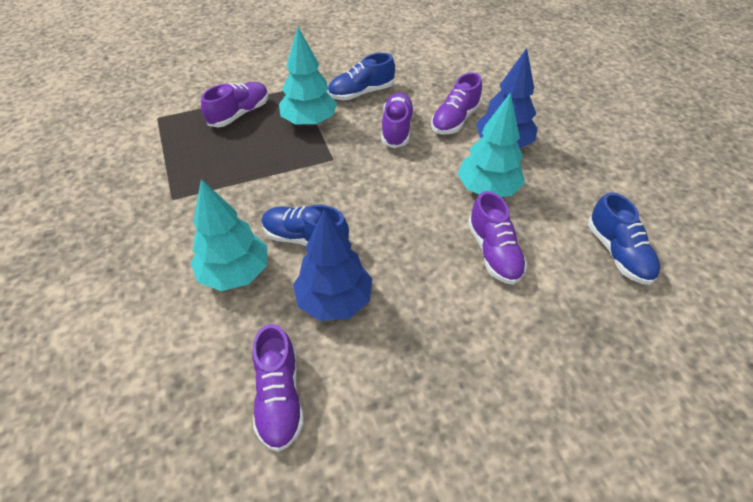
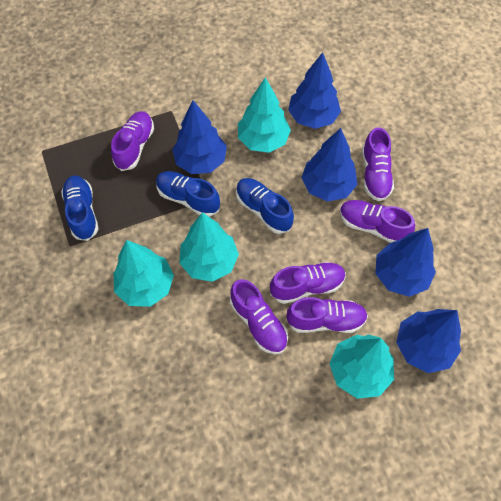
blue tree: 2 -> 5
purple shoe: 5 -> 6
turquoise tree: 3 -> 4

